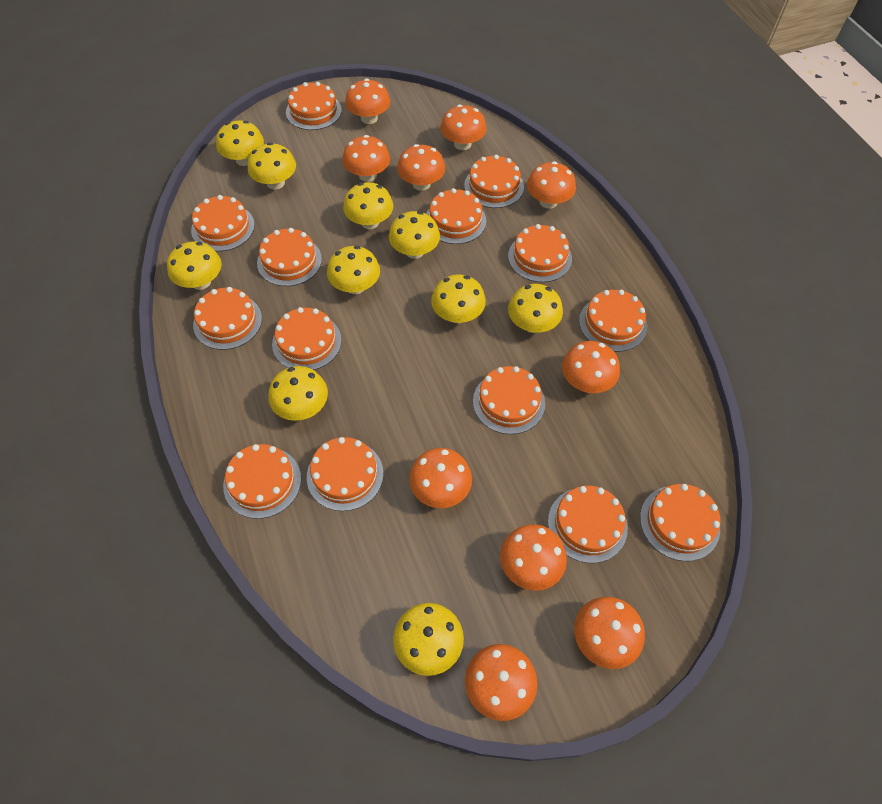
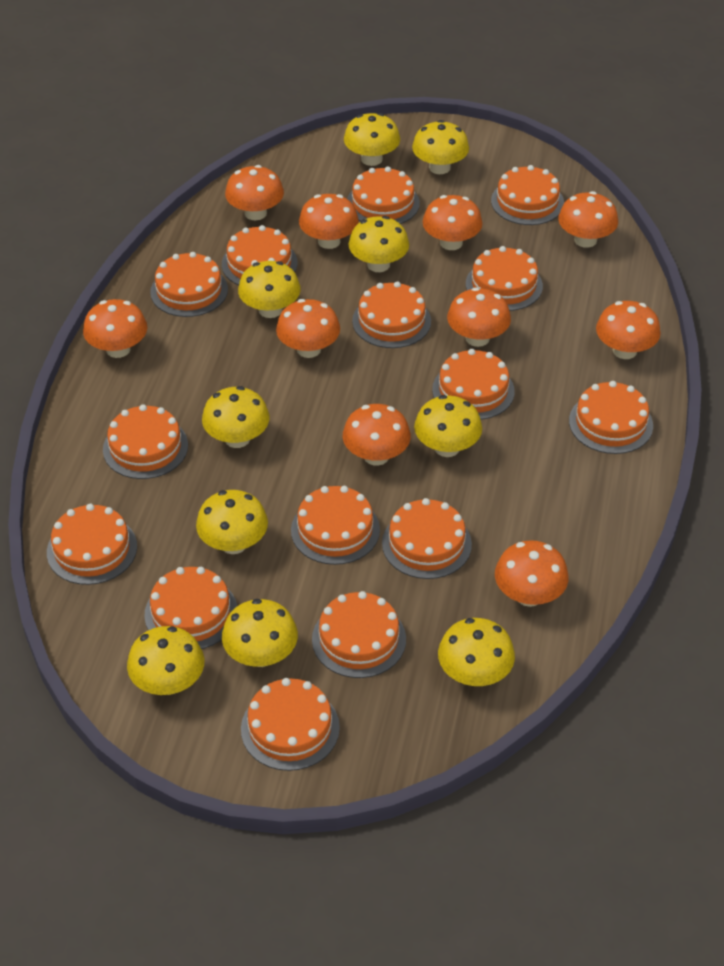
orange cake: 14 -> 15

